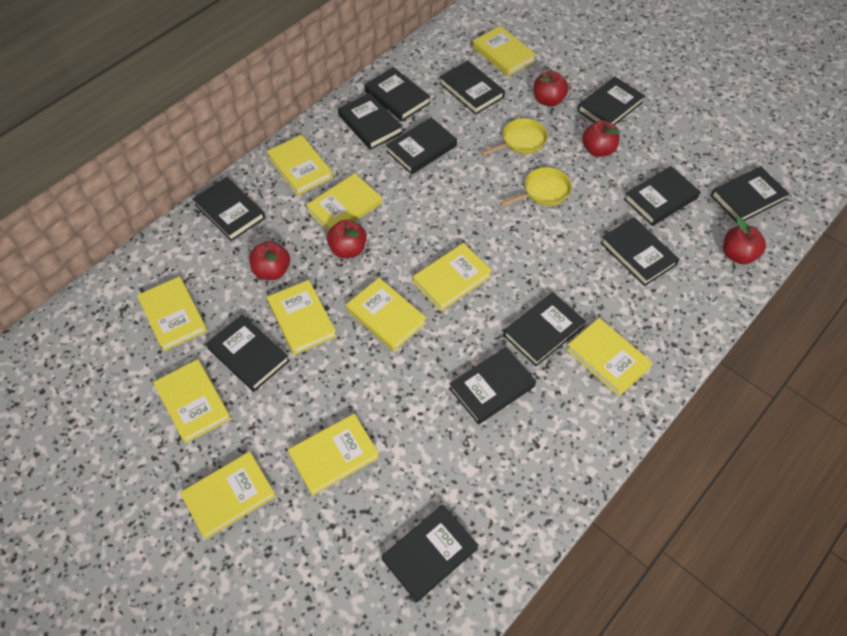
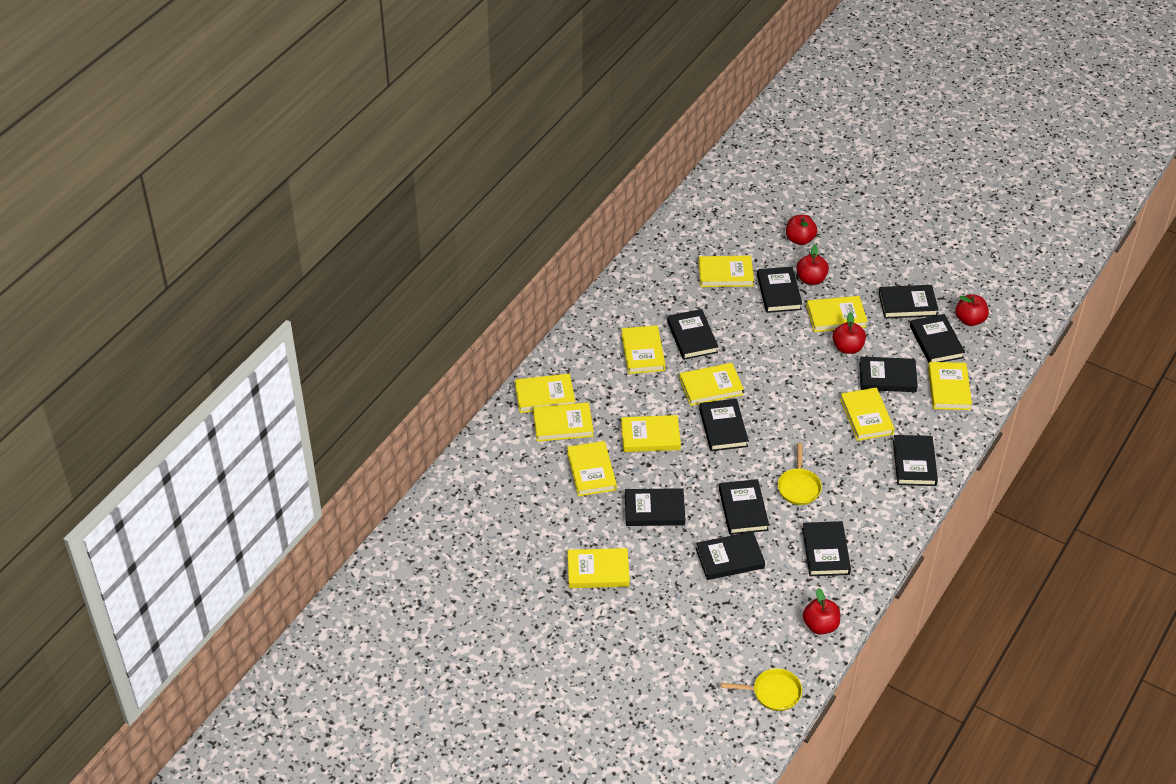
black book: 13 -> 11

